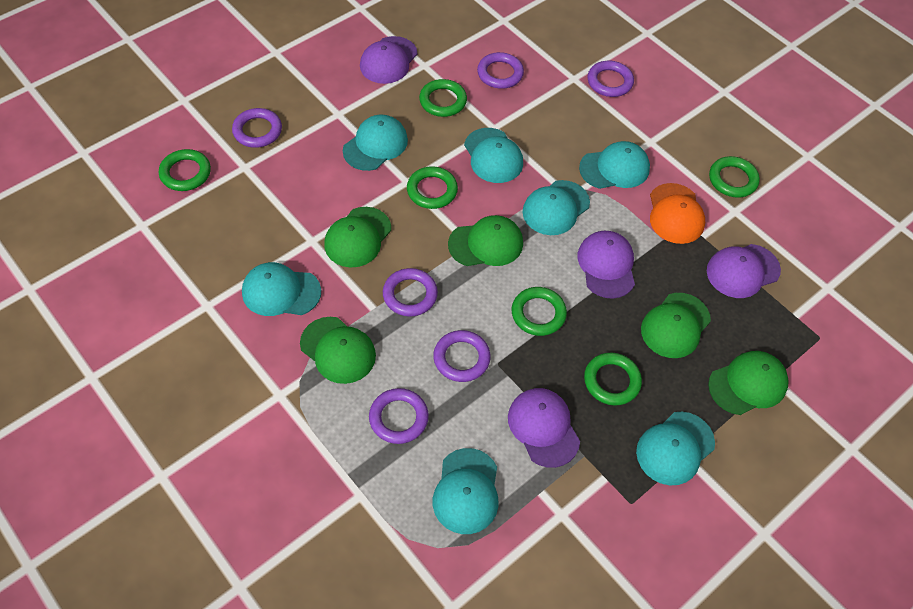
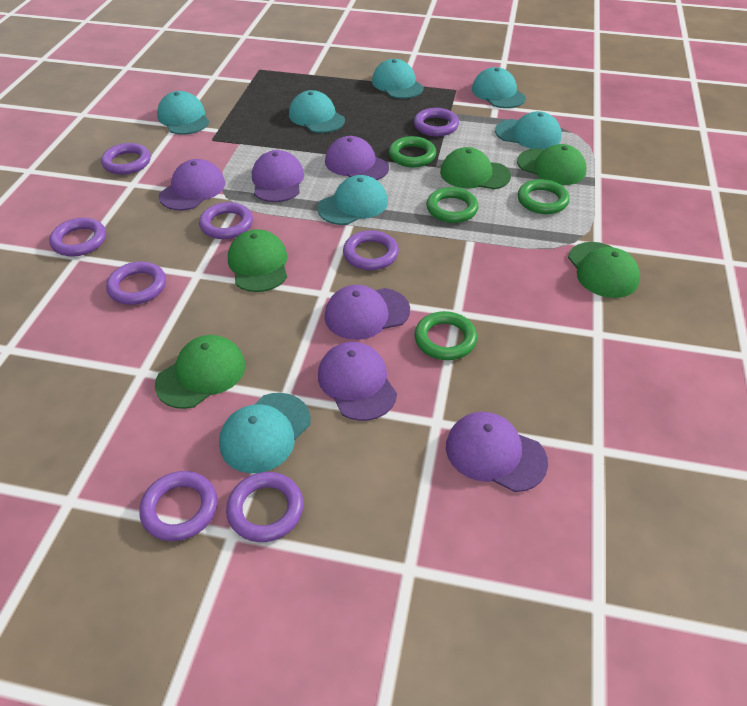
green ring: 6 -> 4
orange cap: 1 -> 0
purple cap: 4 -> 6
purple ring: 6 -> 8

